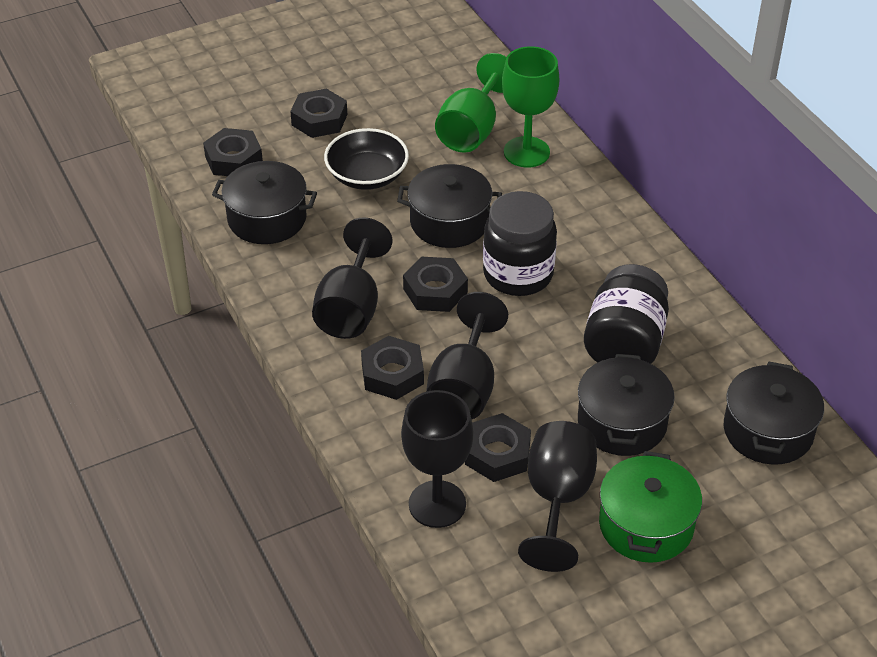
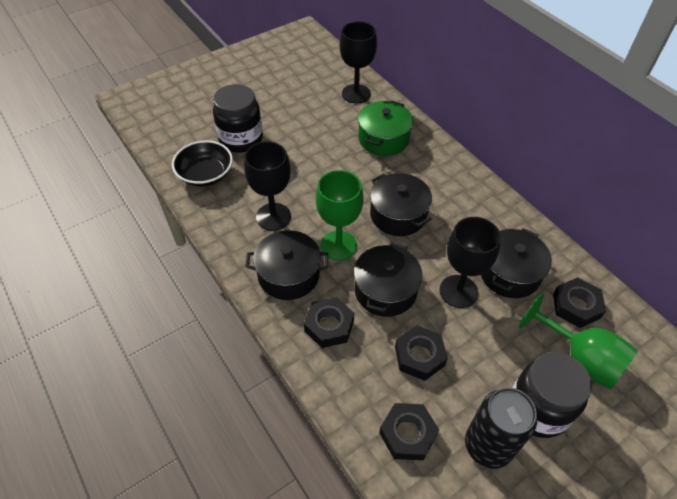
black can: 0 -> 1
black goblet: 4 -> 3
black nut: 5 -> 4

